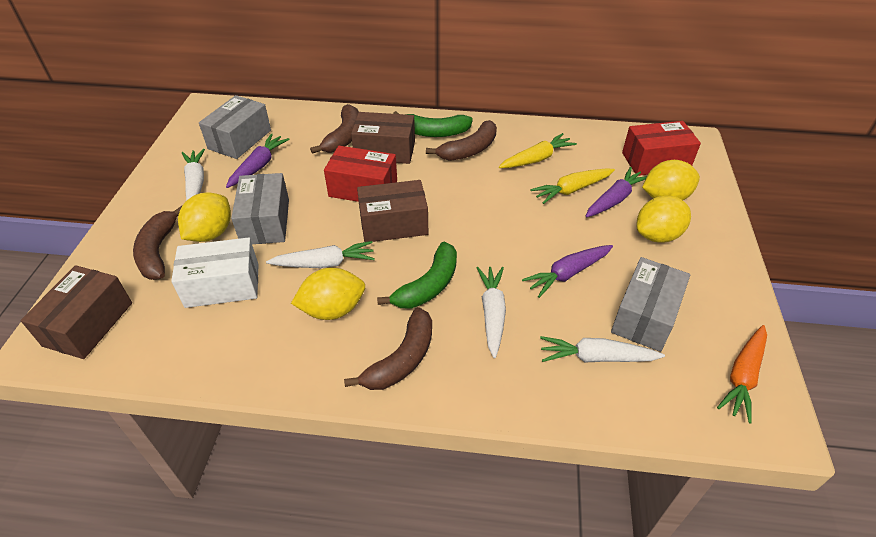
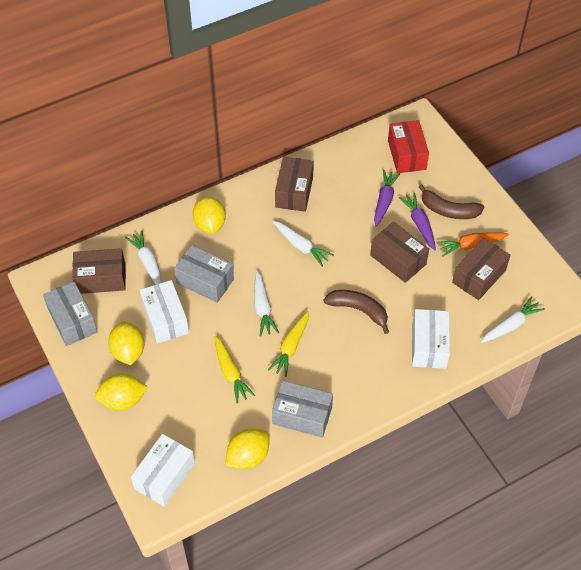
brown banana: 4 -> 2
brown box: 3 -> 4
green banana: 2 -> 0
purple carrot: 3 -> 2
red box: 2 -> 1
white box: 1 -> 3

